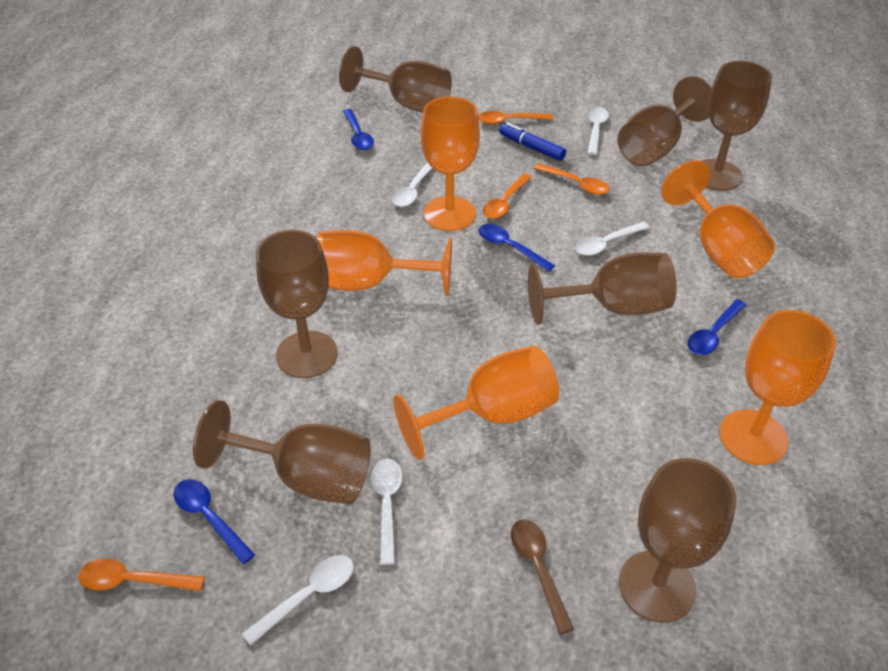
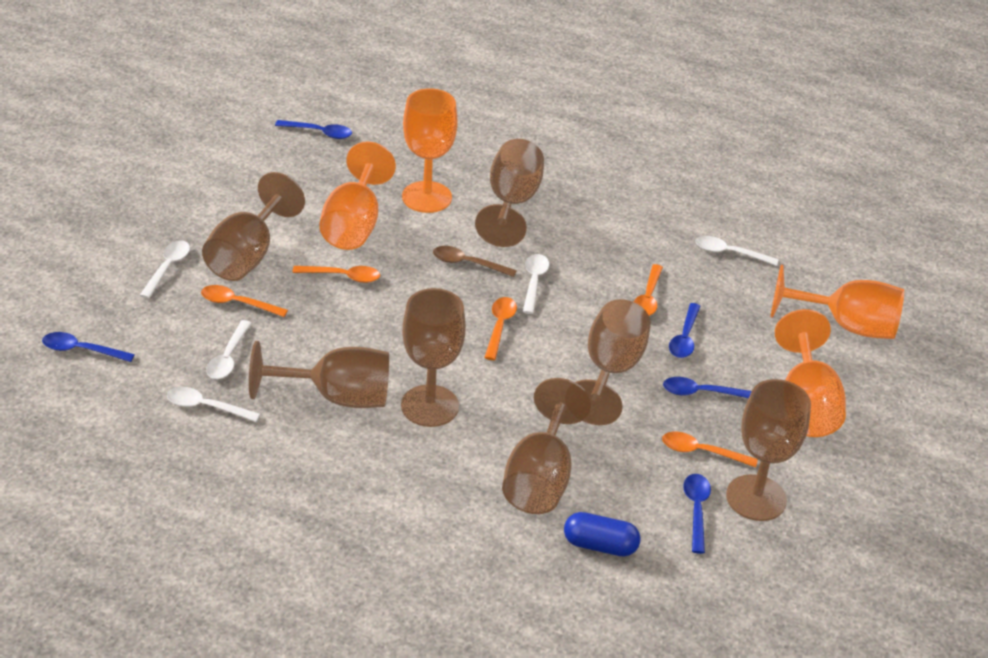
blue capsule: 0 -> 1
blue marker: 1 -> 0
blue spoon: 4 -> 5
orange goblet: 5 -> 4
orange spoon: 4 -> 5

